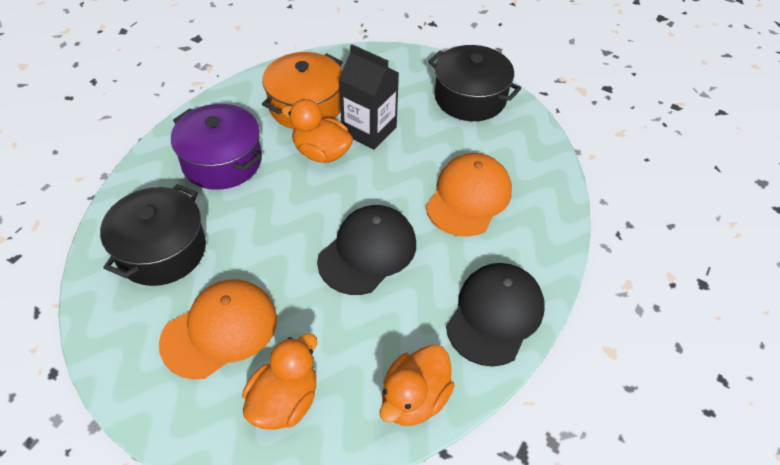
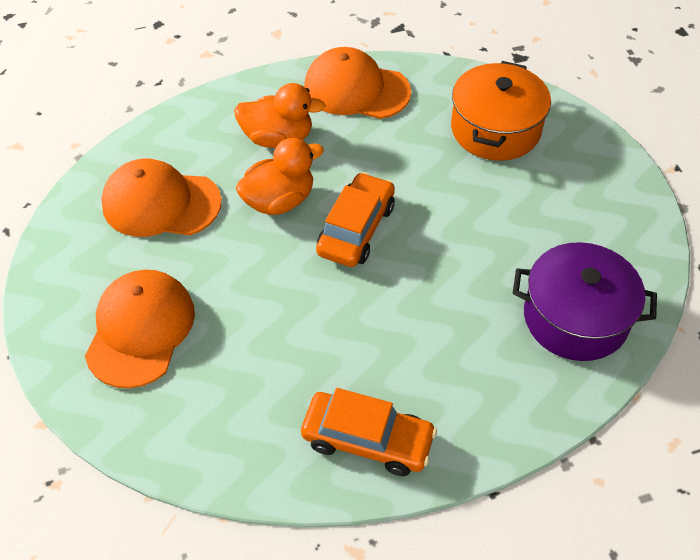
black cap: 2 -> 0
black carton: 1 -> 0
black pot: 2 -> 0
orange cap: 2 -> 3
orange car: 0 -> 2
orange duck: 3 -> 2

